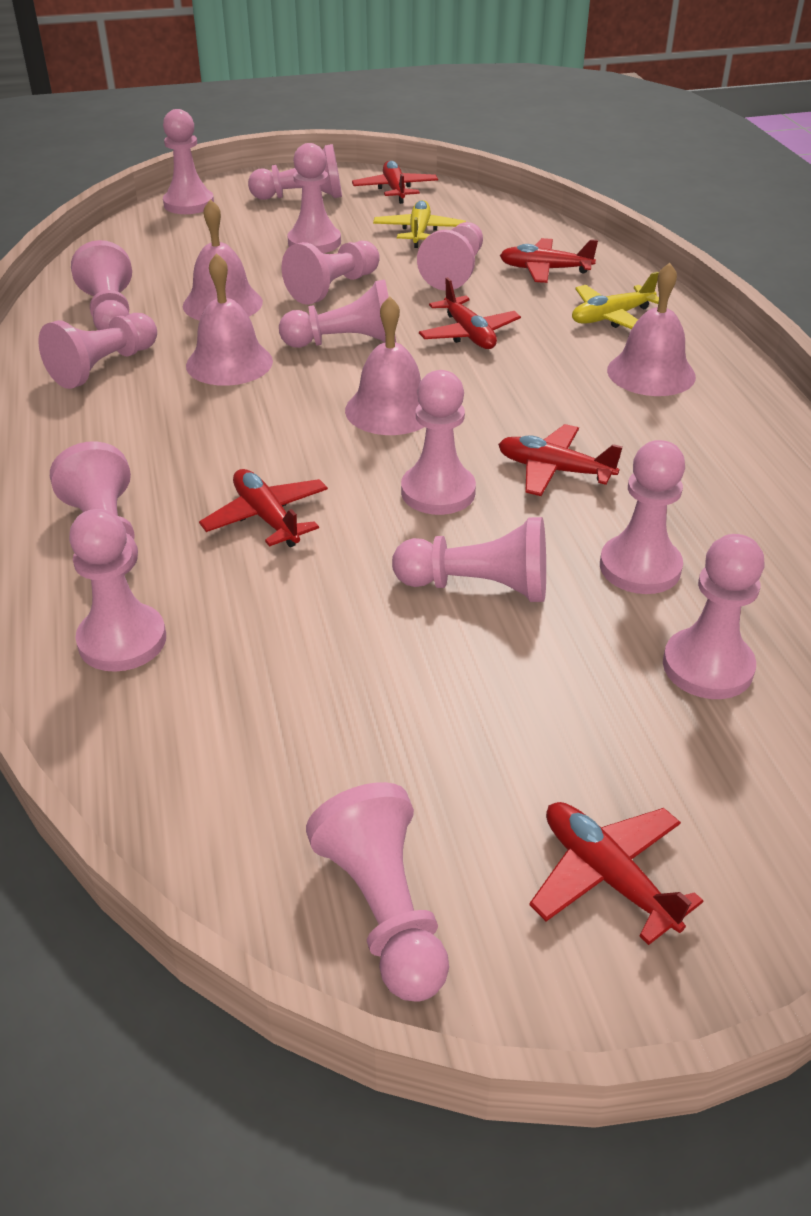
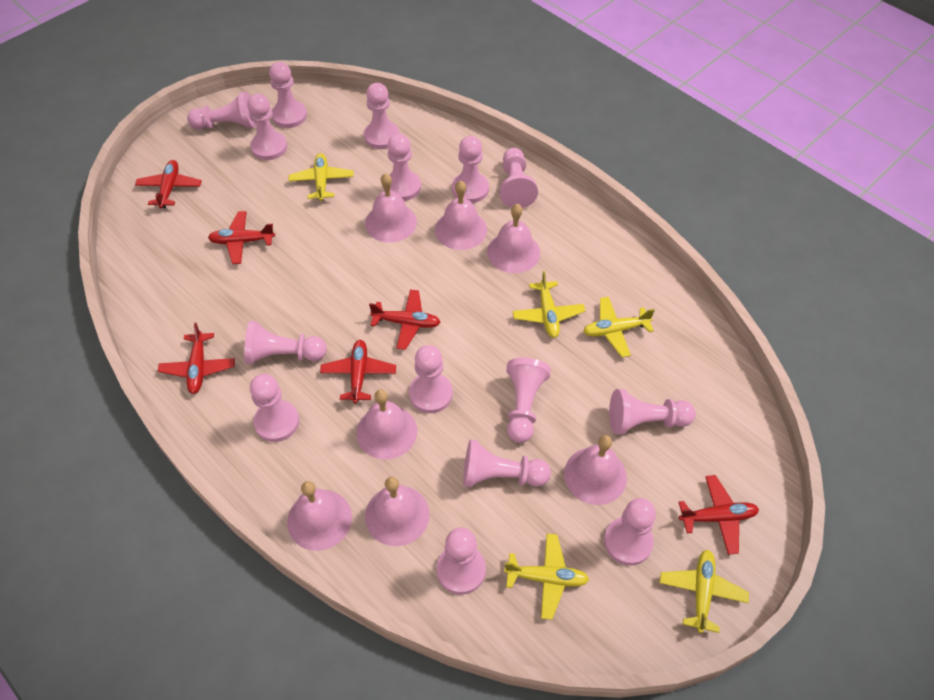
pink bell: 4 -> 7
yellow plane: 2 -> 5

